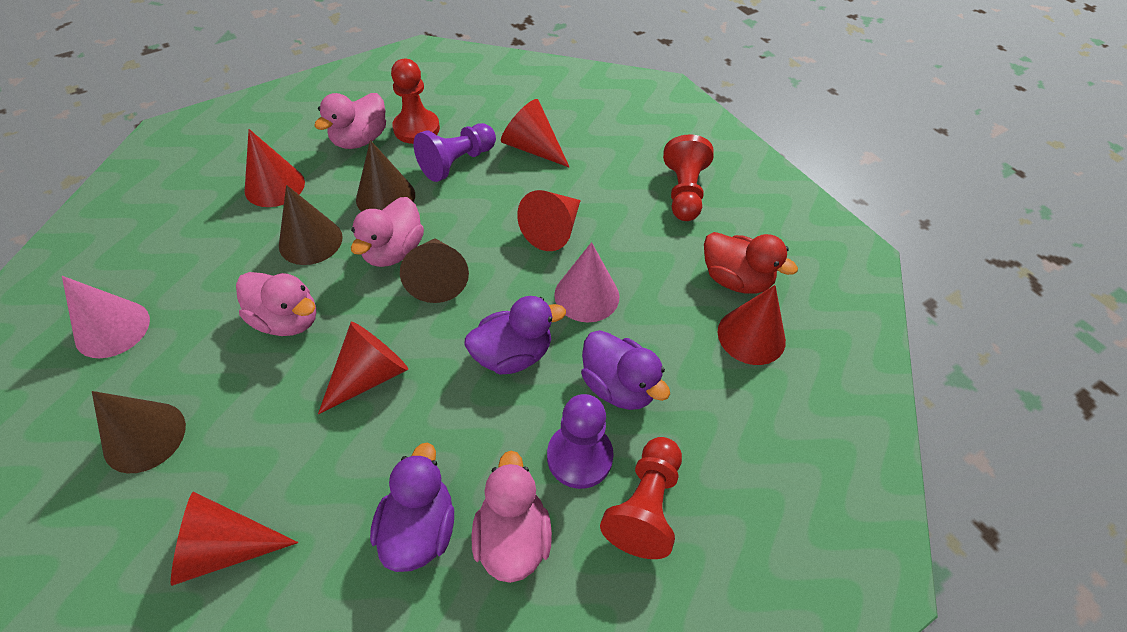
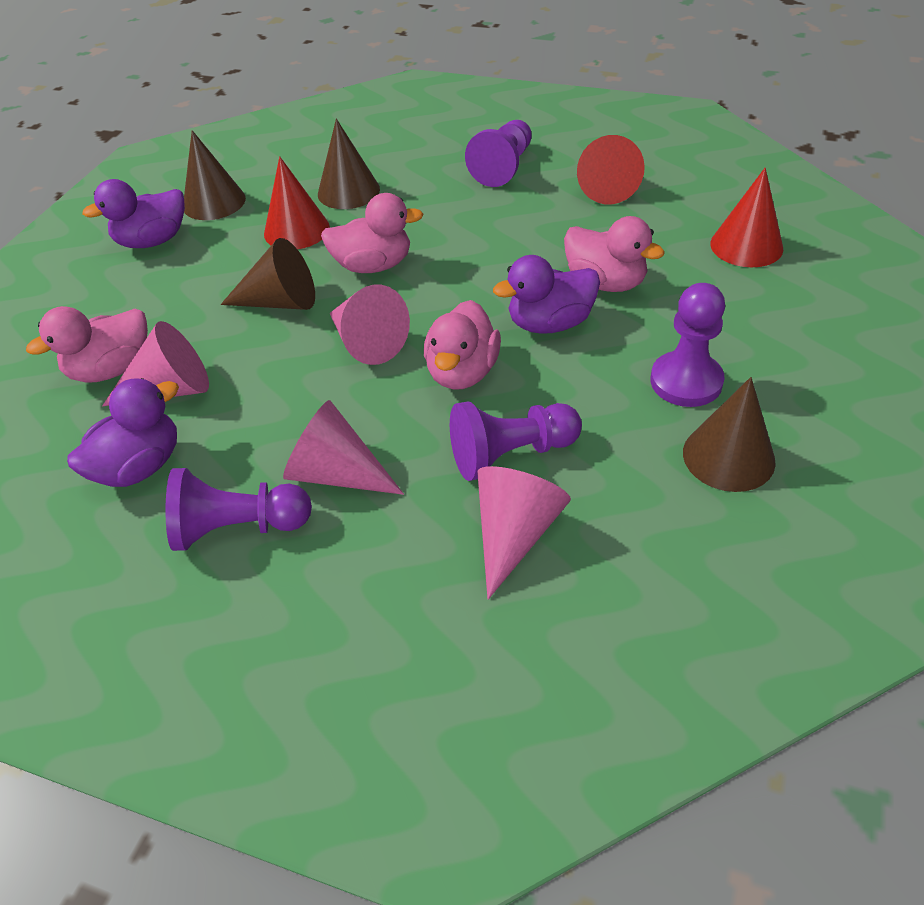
pink cone: 2 -> 4
purple pawn: 2 -> 4
red cone: 6 -> 3
red duck: 1 -> 0
red pawn: 3 -> 0

